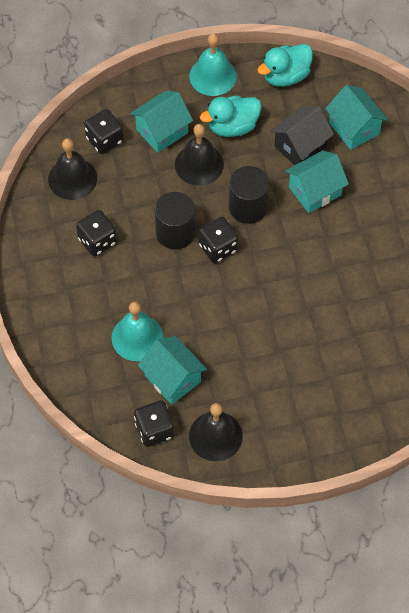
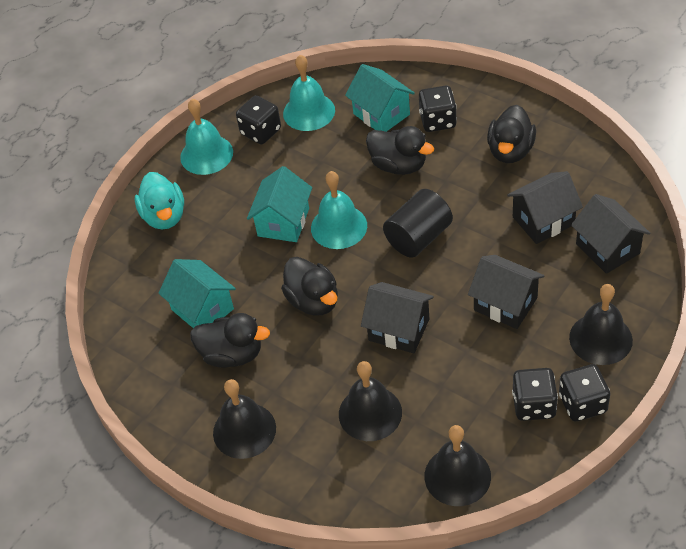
black bell: 3 -> 4
black cylinder: 2 -> 1
black duck: 0 -> 4
black house: 1 -> 4
turquoise bell: 2 -> 3
turquoise duck: 2 -> 1
turquoise house: 4 -> 3

